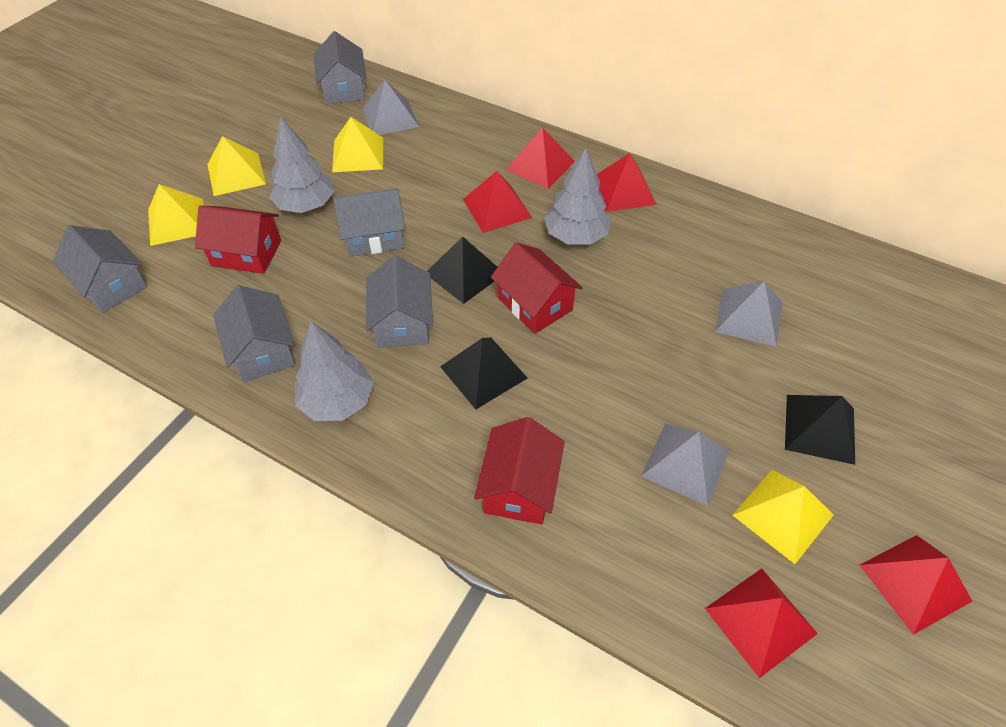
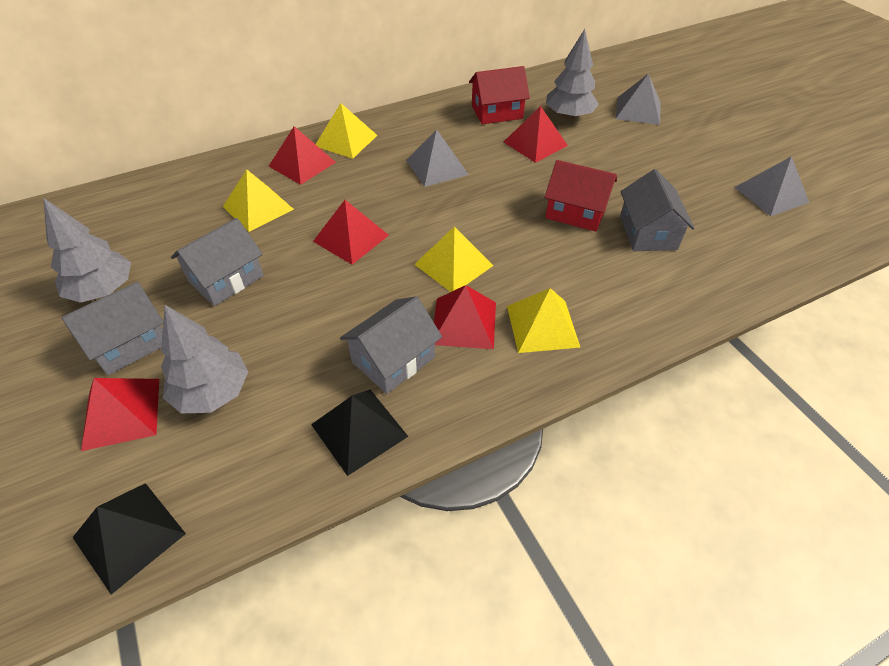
black pyramid: 3 -> 2
grey house: 5 -> 4
red house: 3 -> 2

